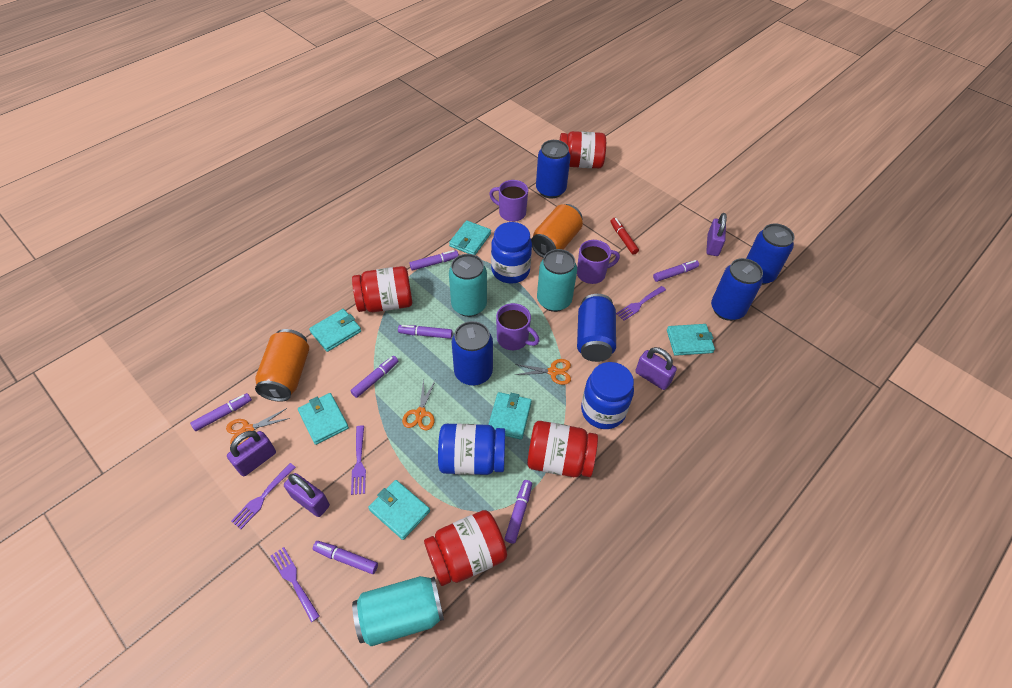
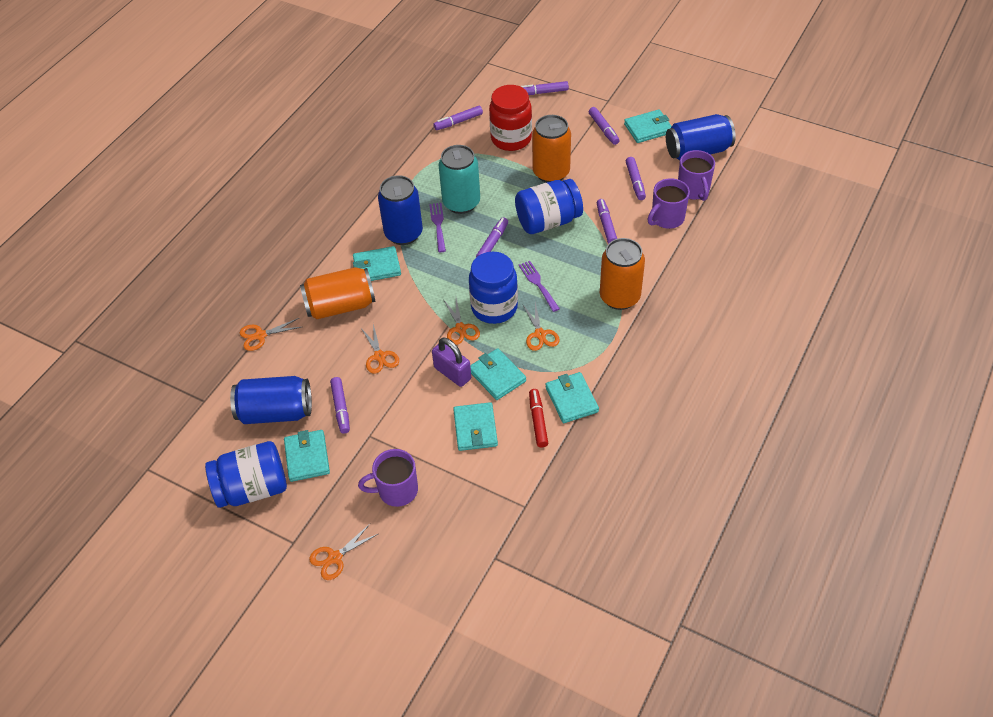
blue can: 5 -> 3
orange can: 2 -> 3
orange scissors: 3 -> 5
purple fork: 4 -> 2
purple padlock: 4 -> 1
red jar: 4 -> 1
turquoise can: 3 -> 1

